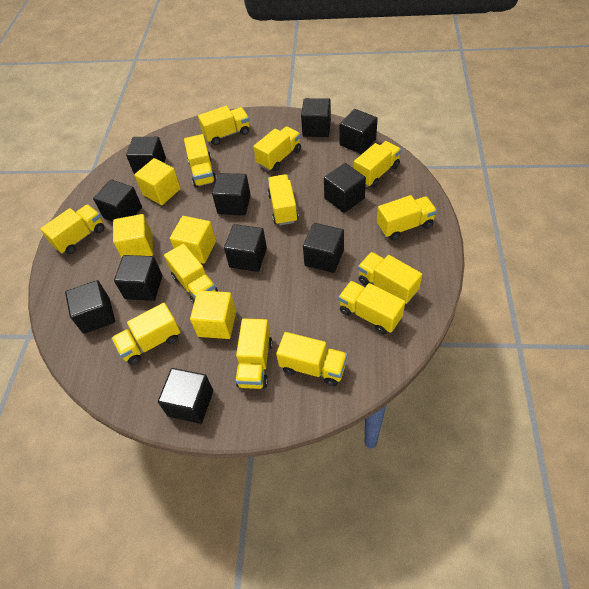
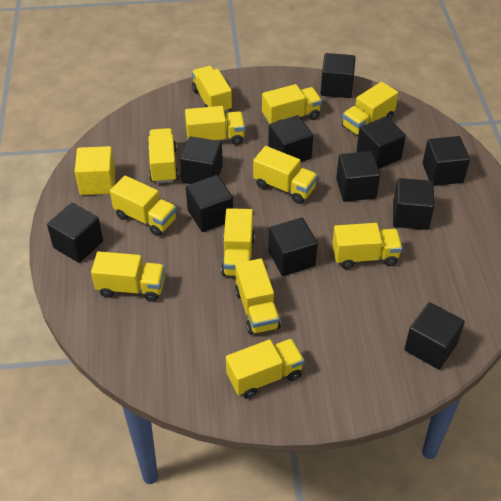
yellow cube: 4 -> 1
yellow truck: 13 -> 12

